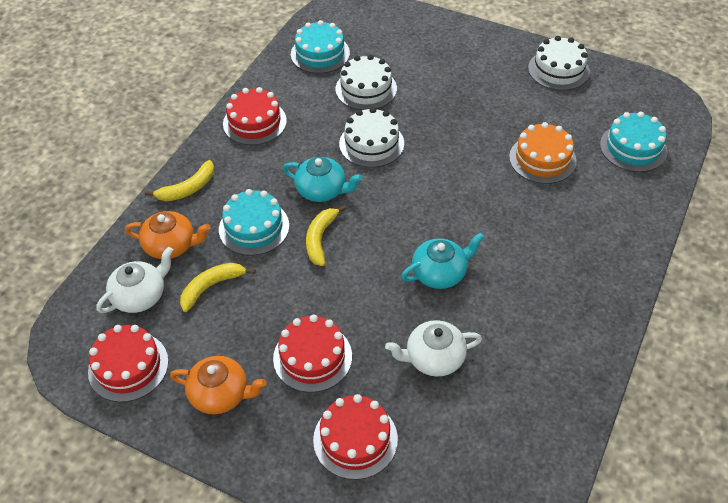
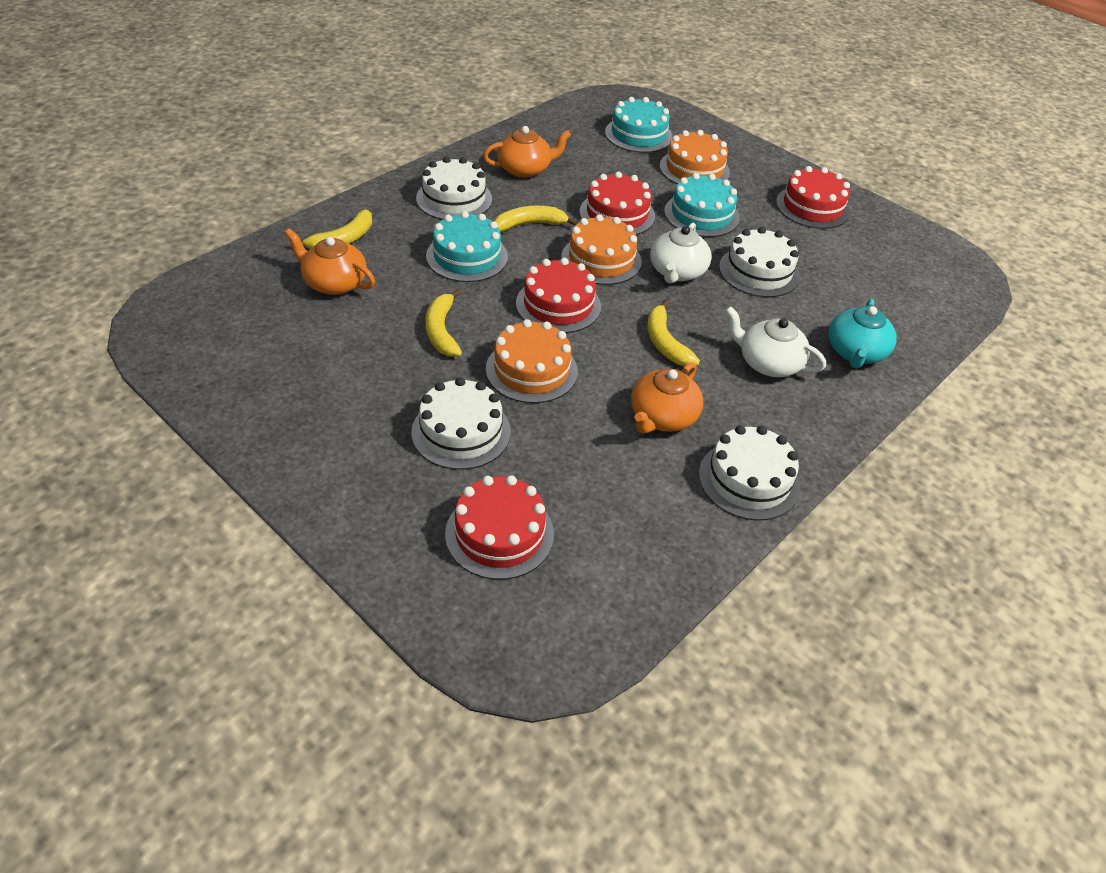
orange cake: 1 -> 3
orange teapot: 2 -> 3
turquoise teapot: 2 -> 1
white cake: 3 -> 4
yellow banana: 3 -> 4

